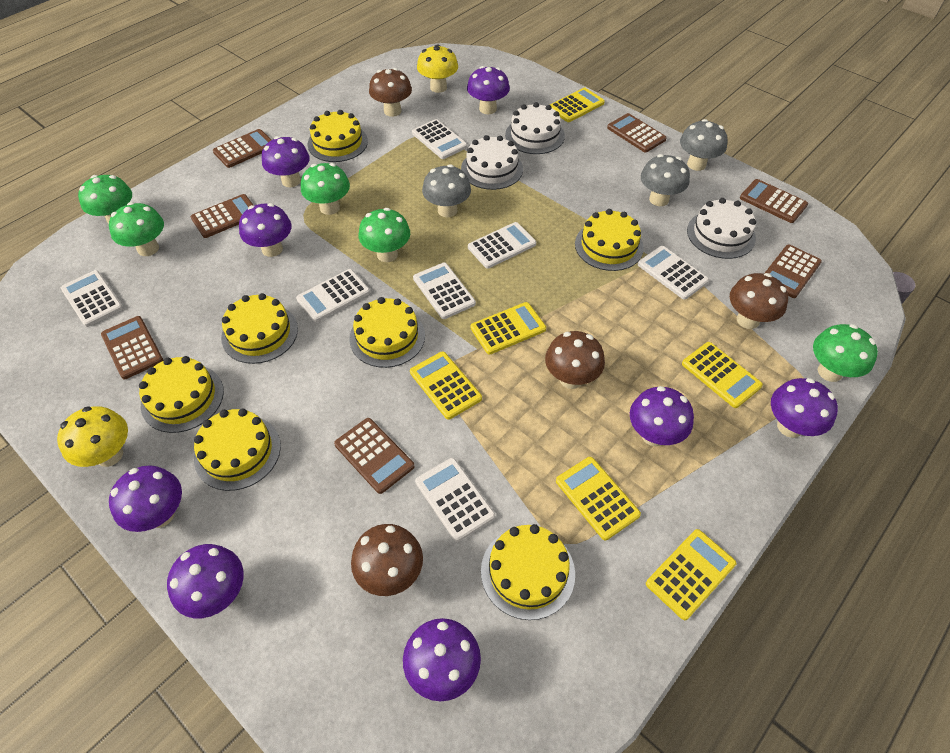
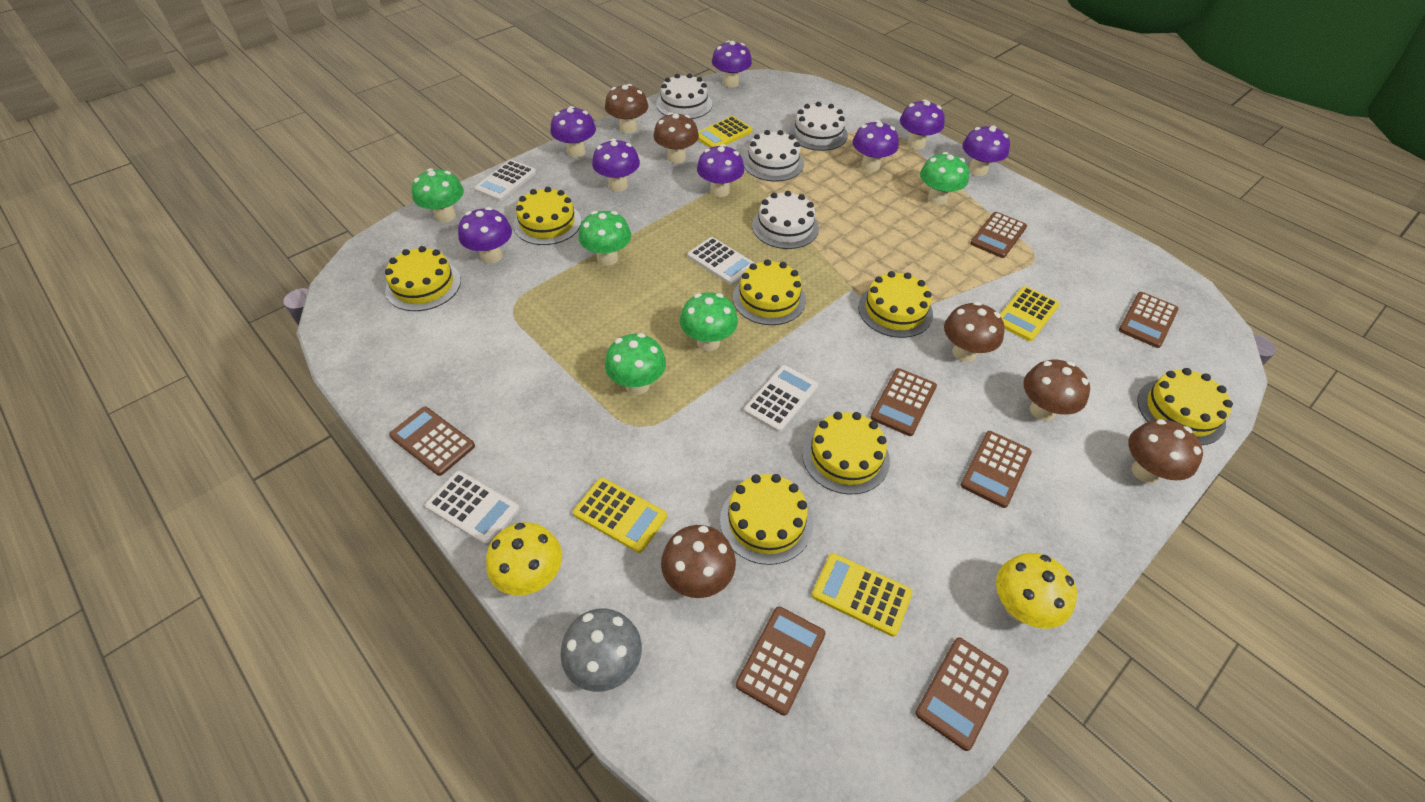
brown mushroom: 4 -> 6
grey mushroom: 3 -> 1
white cake: 3 -> 4
white calculator: 7 -> 4
yellow calculator: 6 -> 4

